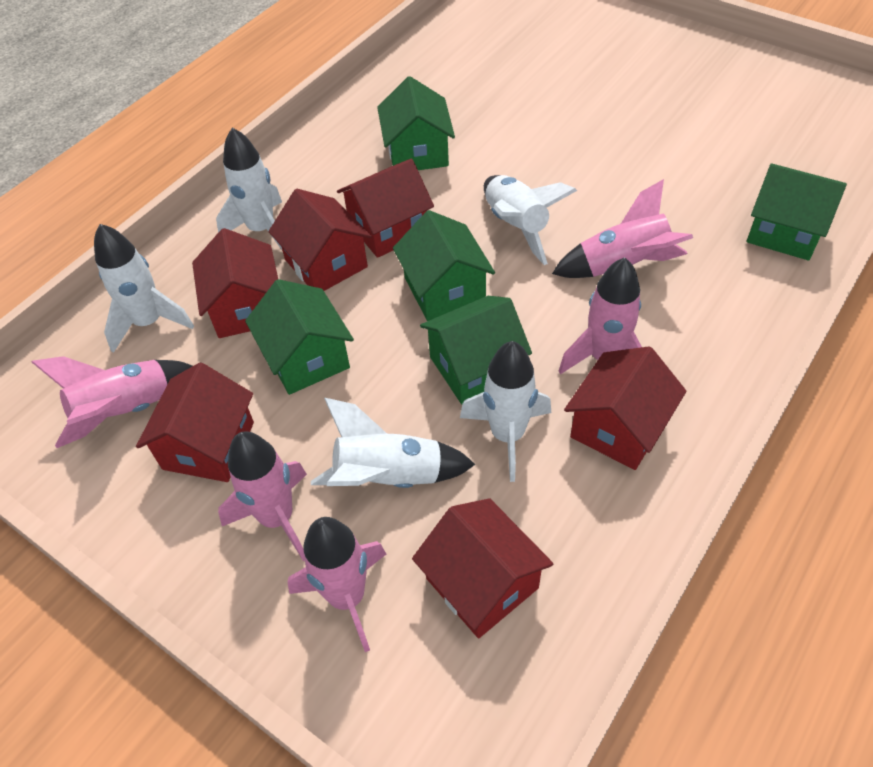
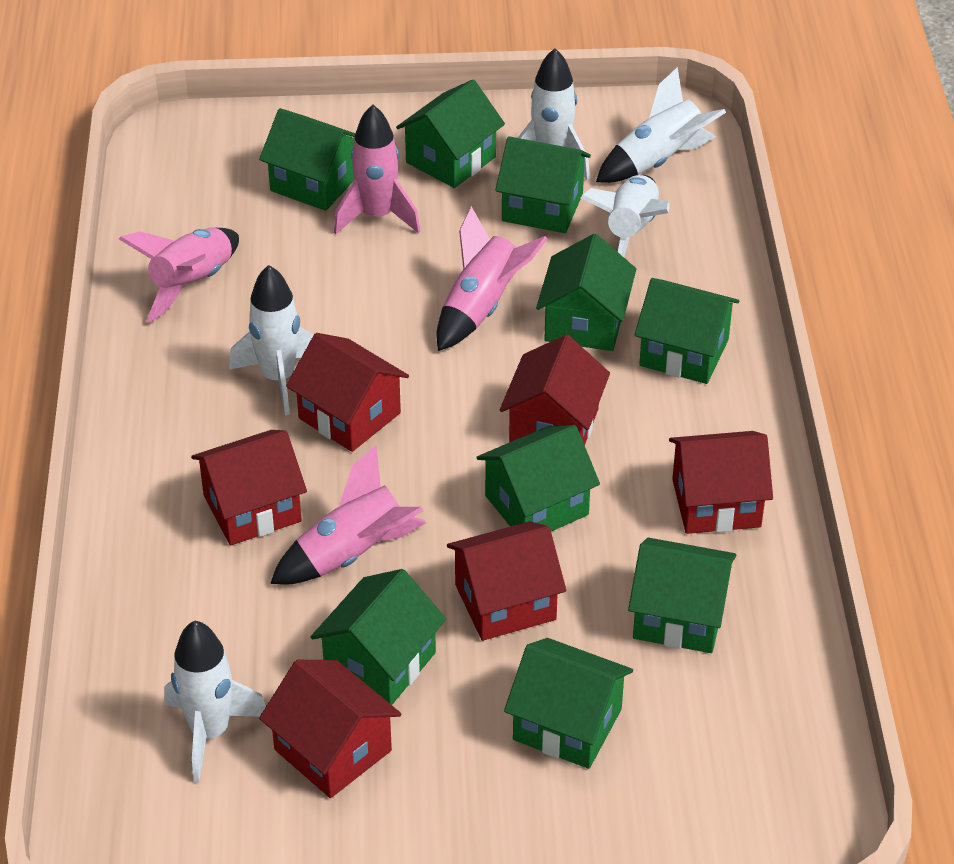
green house: 5 -> 9
pink rocket: 5 -> 4

